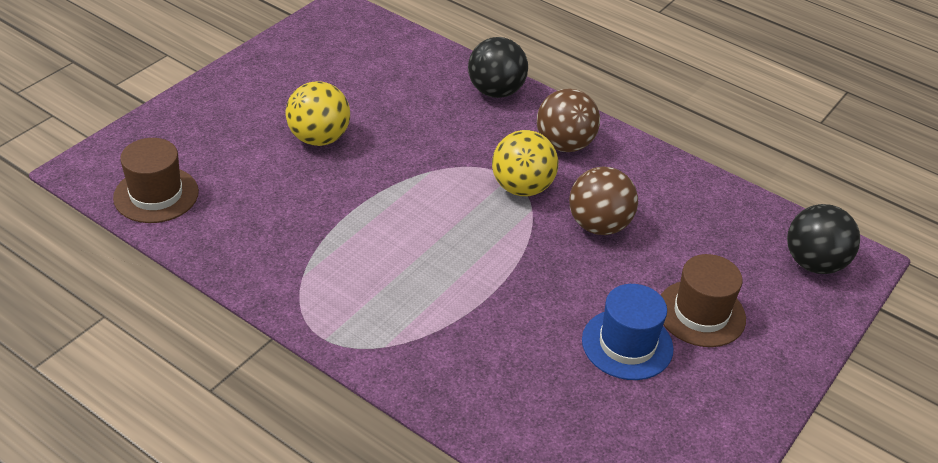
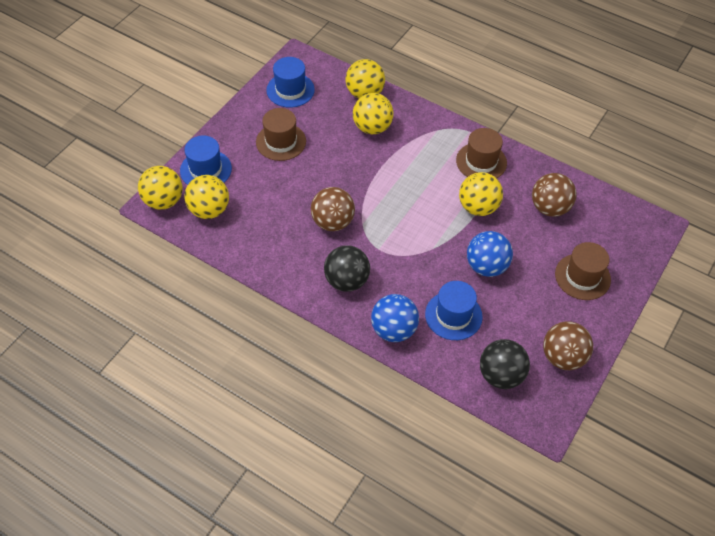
blue ball: 0 -> 2
blue hat: 1 -> 3
brown ball: 2 -> 3
brown hat: 2 -> 3
yellow ball: 2 -> 5

